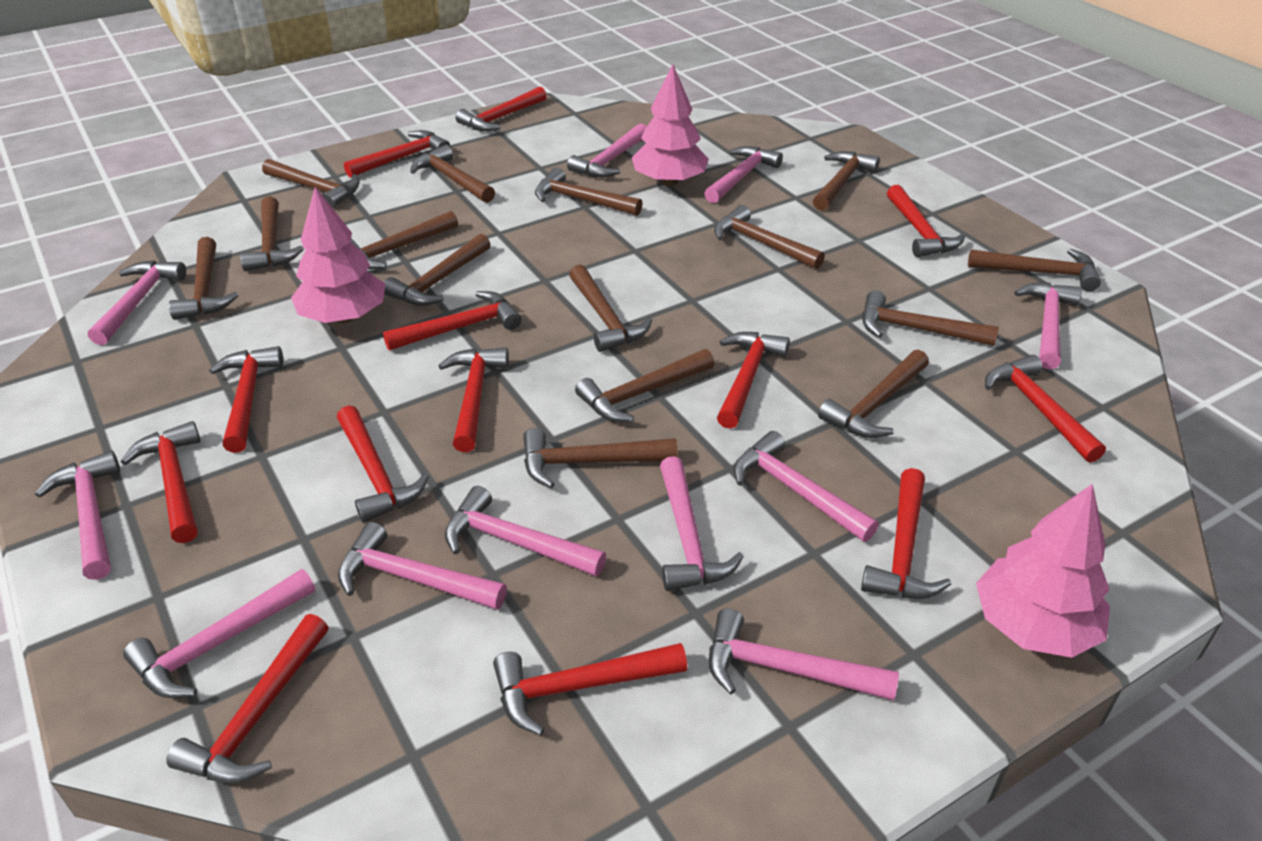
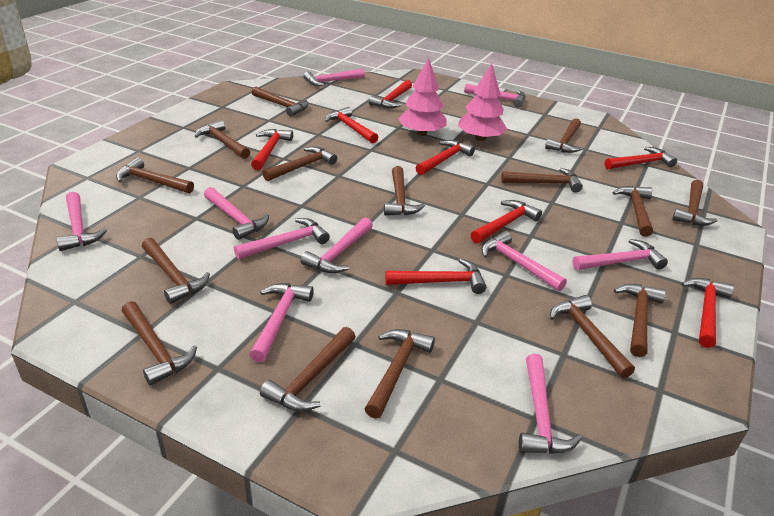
pink hammer: 11 -> 10
pink tree: 3 -> 2
red hammer: 13 -> 8

